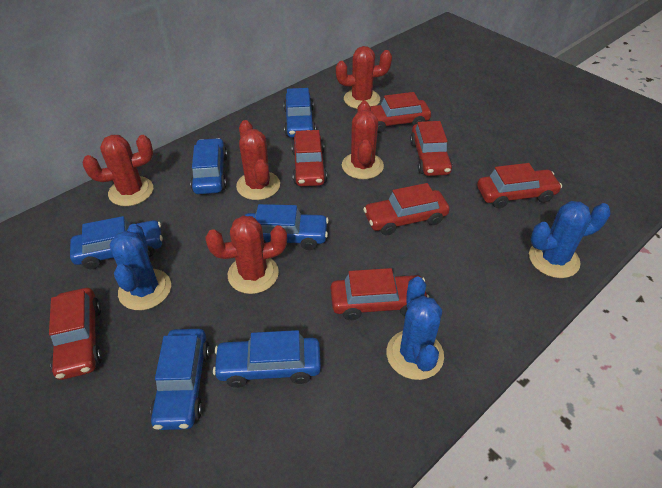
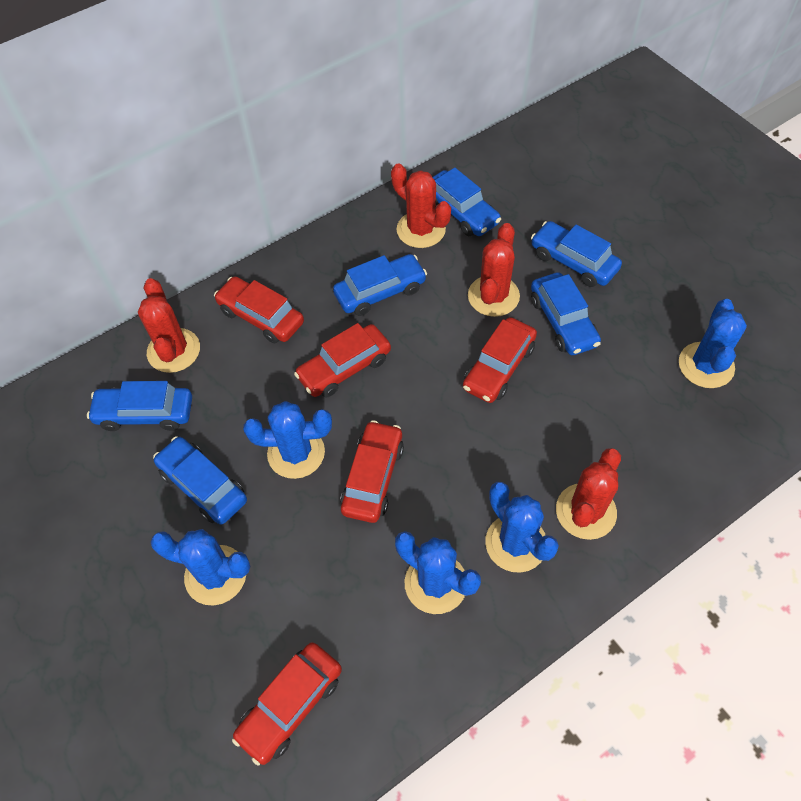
blue cactus: 3 -> 5
red cactus: 5 -> 4
red car: 7 -> 5

